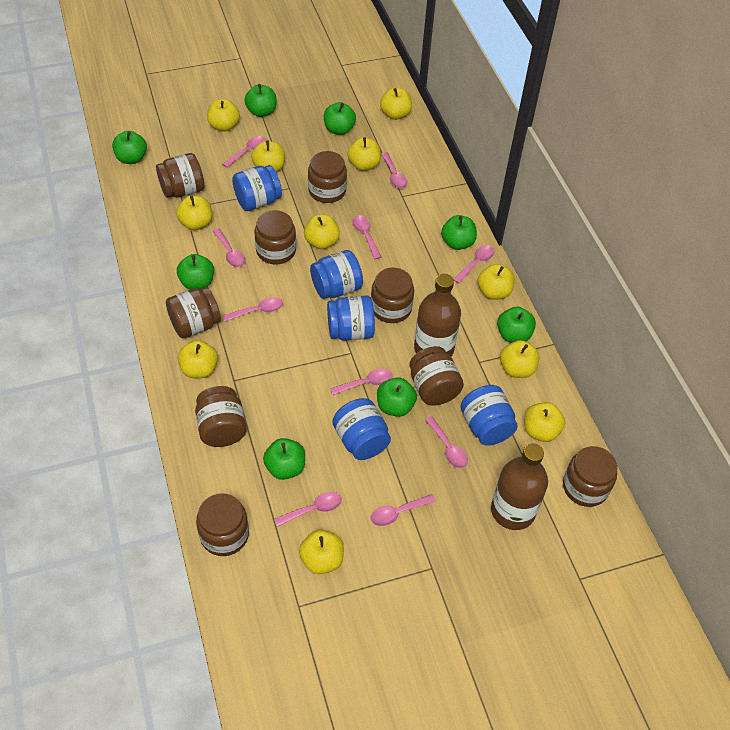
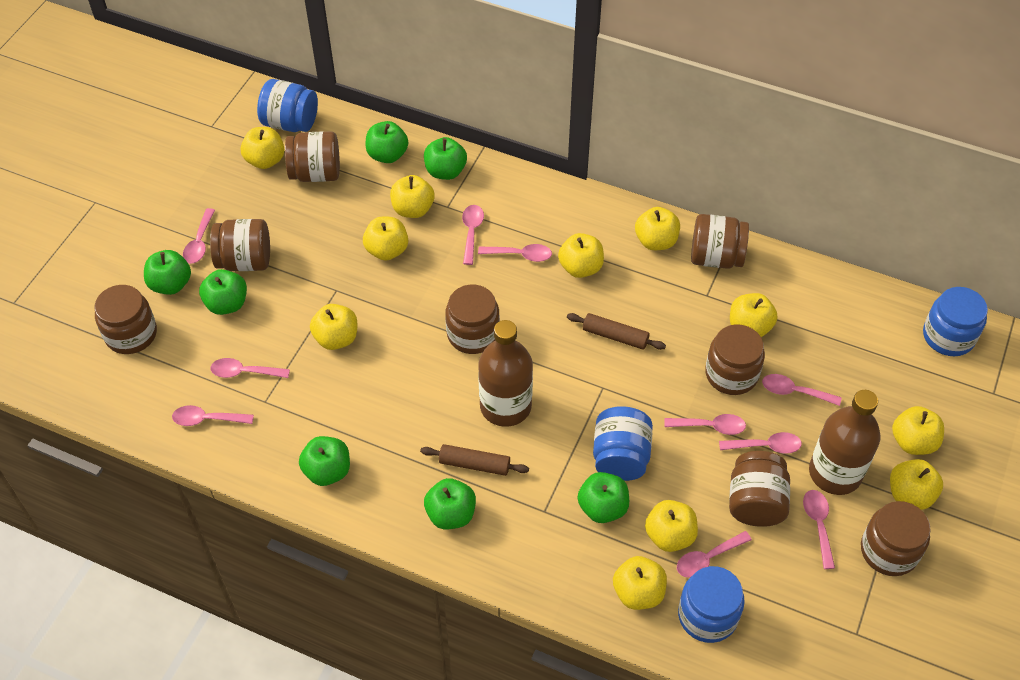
blue jar: 5 -> 4
brown jar: 9 -> 8
brown rolling pin: 0 -> 2
green apple: 8 -> 7

